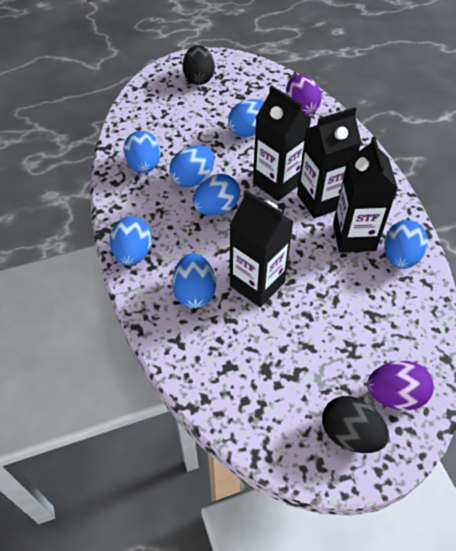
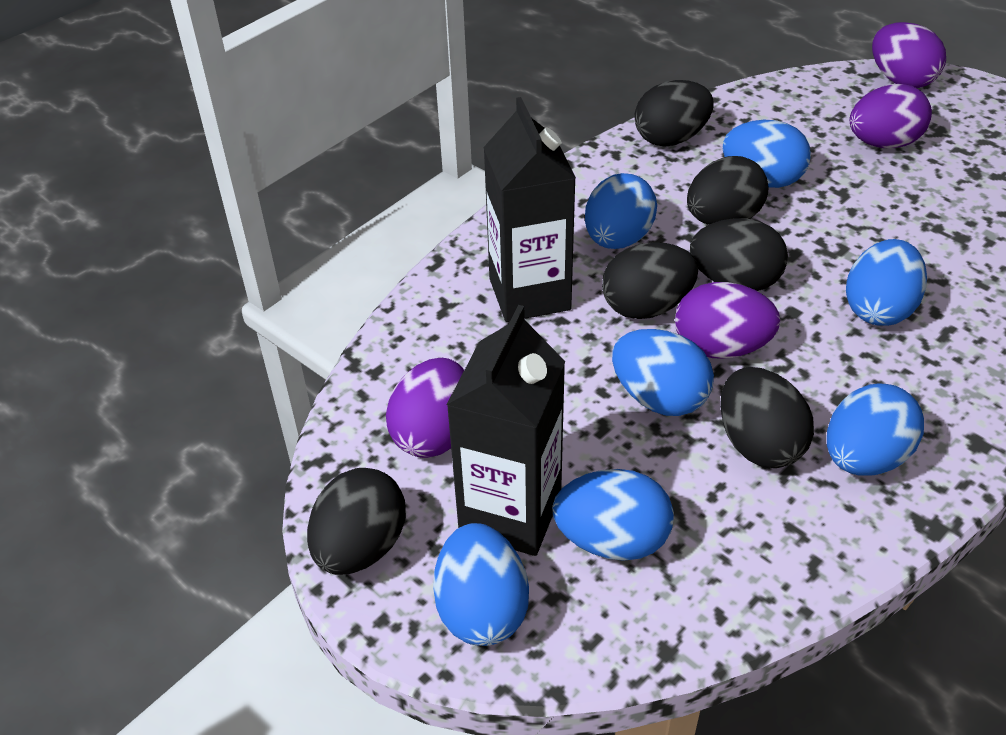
black carton: 4 -> 2
black egg: 2 -> 6
purple egg: 2 -> 4

